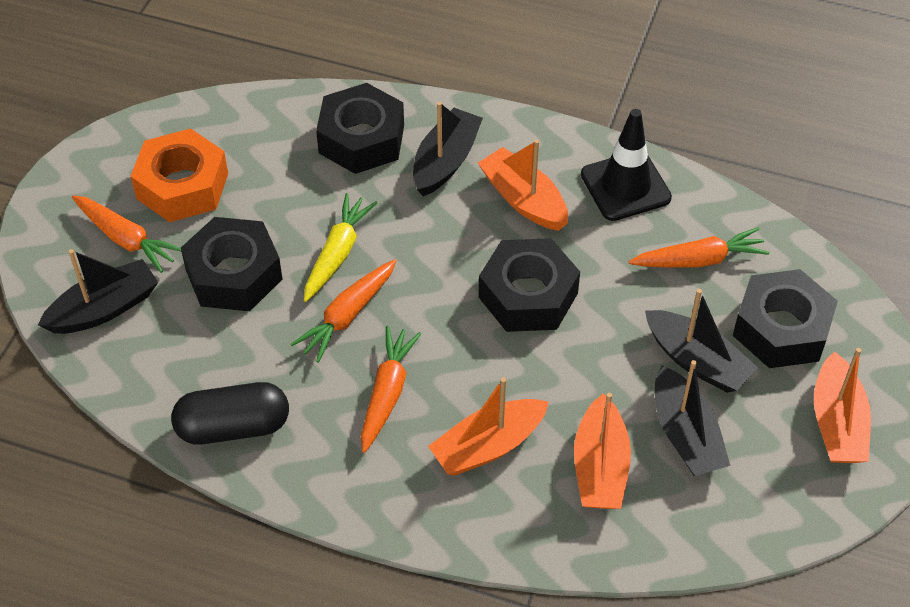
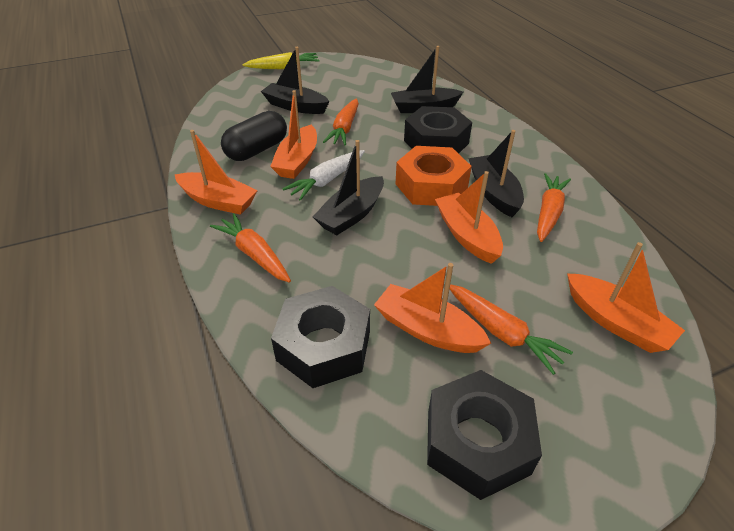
black nut: 4 -> 3
black traffic cone: 1 -> 0
orange boat: 4 -> 5
white carrot: 0 -> 1

